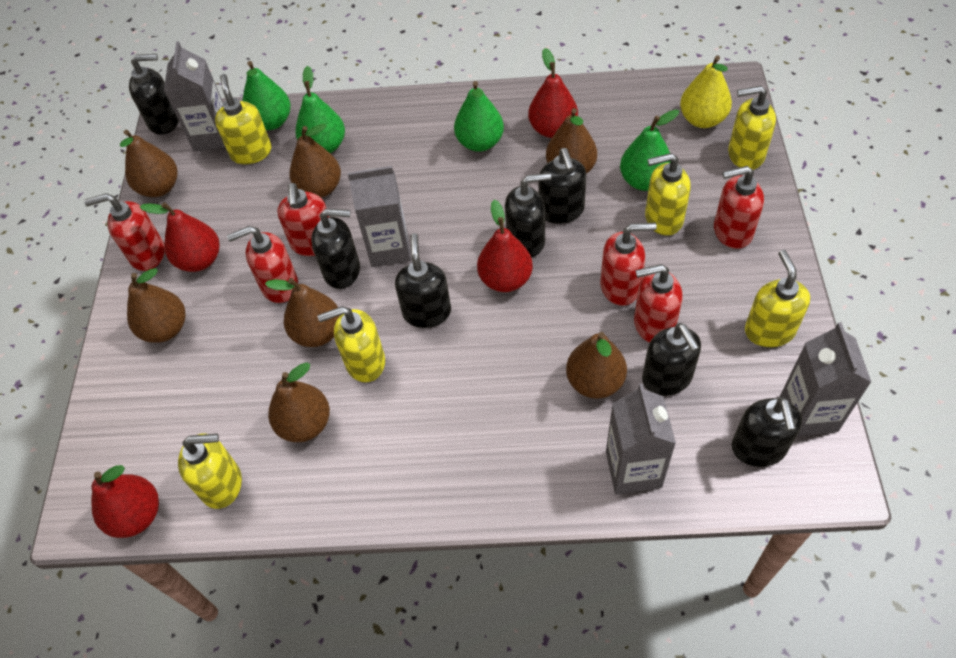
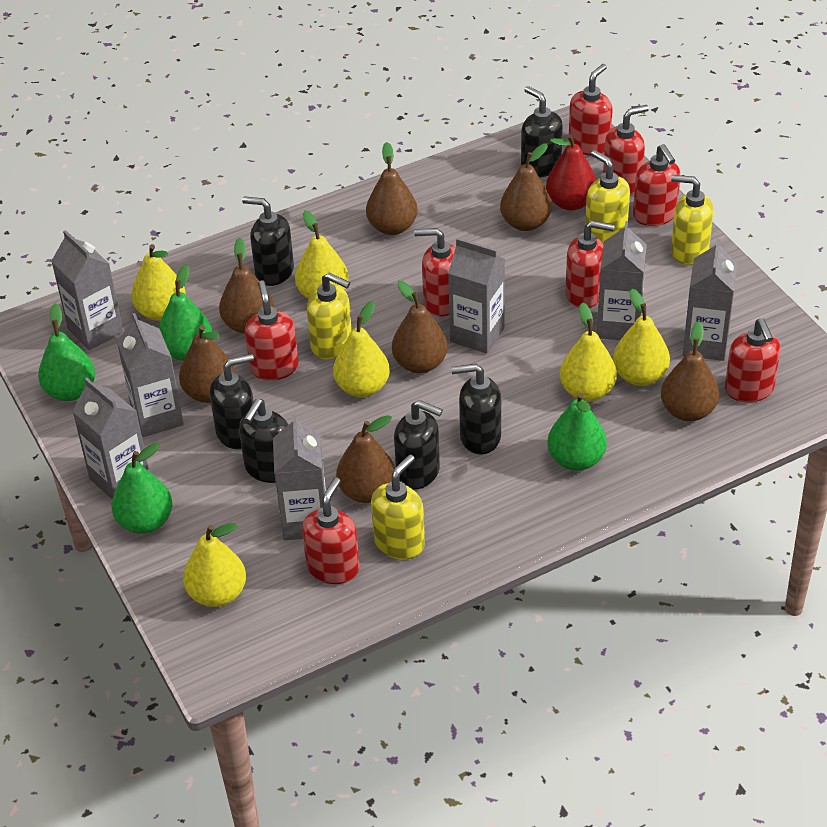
black soap dispenser: 7 -> 6
grey carton: 4 -> 7
red pear: 4 -> 1
red soap dispenser: 6 -> 8
yellow pear: 1 -> 6
yellow soap dispenser: 6 -> 4

